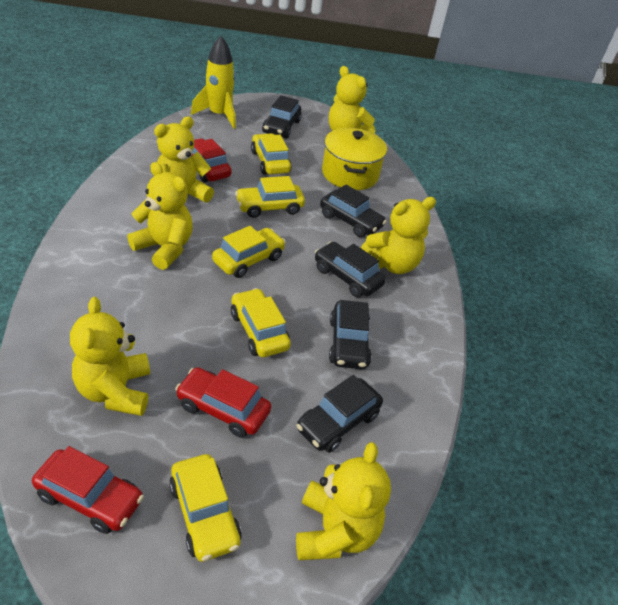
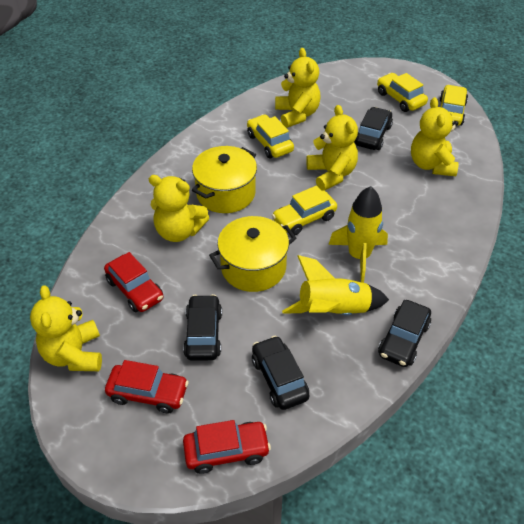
black car: 5 -> 4
yellow car: 5 -> 4
yellow pot: 1 -> 2
yellow rocket: 1 -> 2
yellow teddy bear: 6 -> 5

